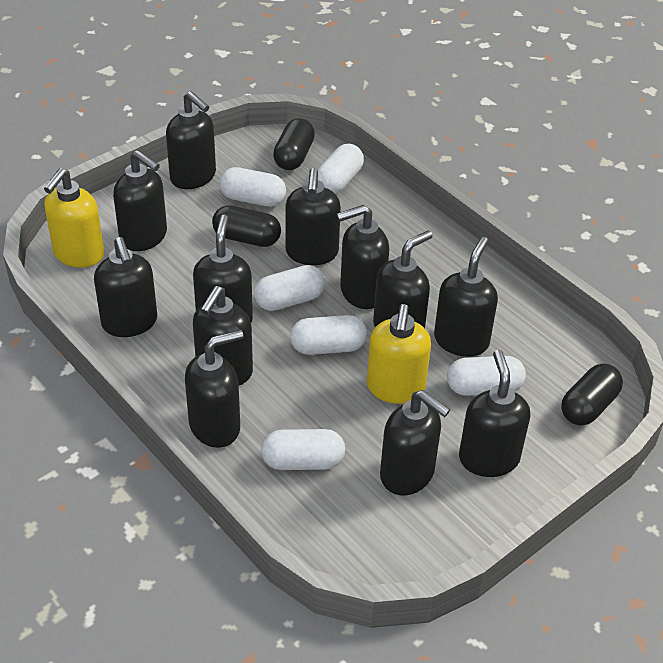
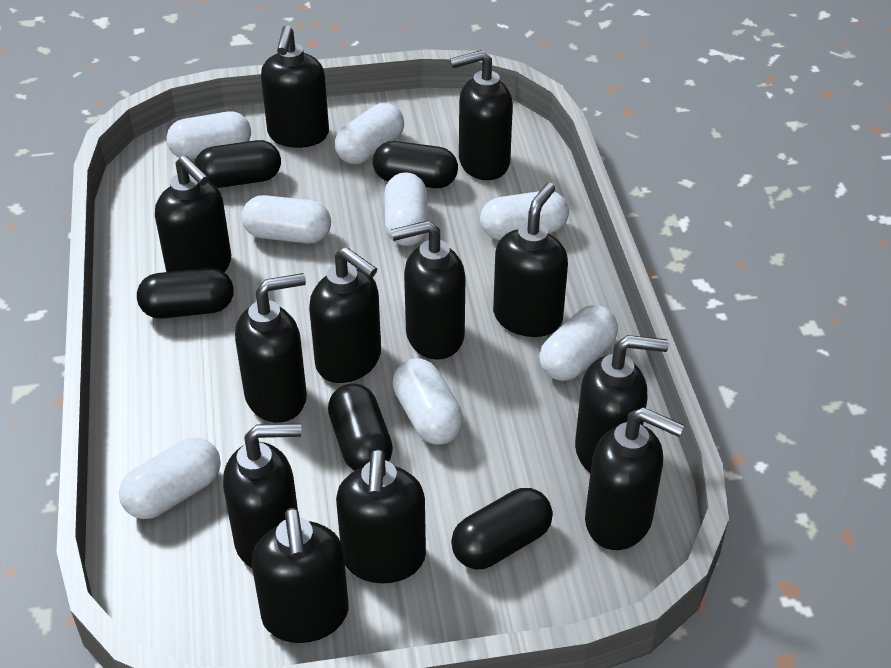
black capsule: 3 -> 5
white capsule: 6 -> 8
yellow soap dispenser: 2 -> 0

